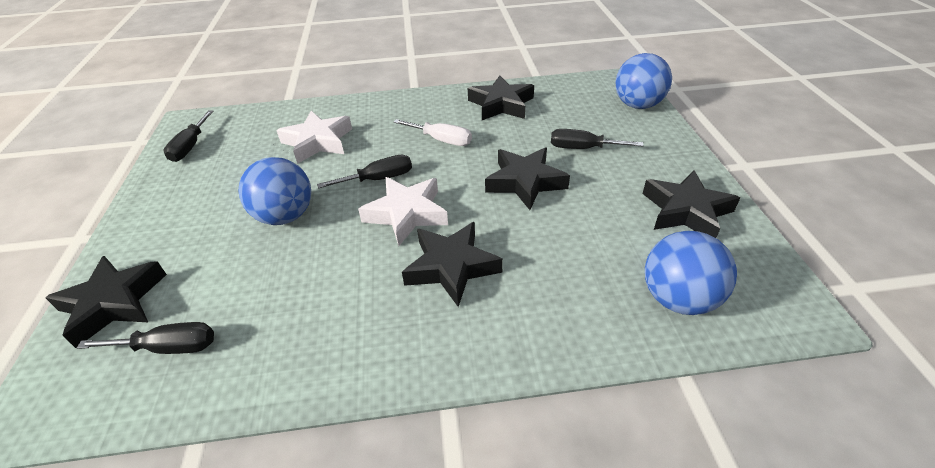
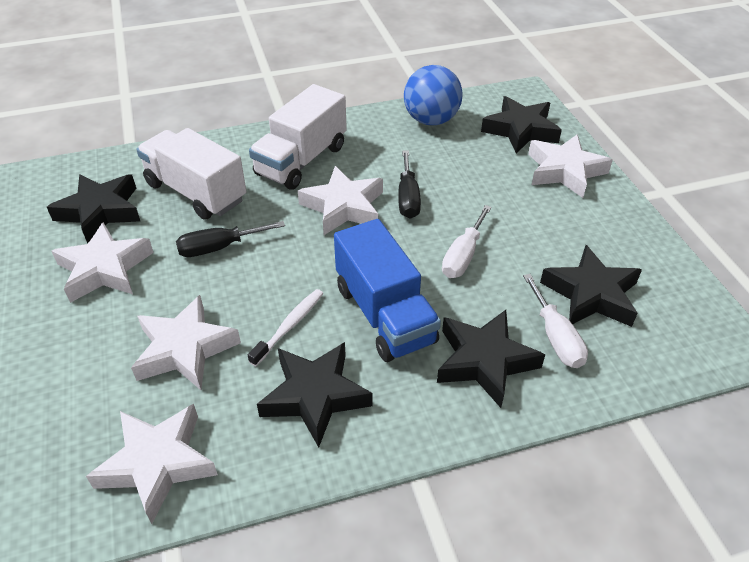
black screwdriver: 4 -> 2
blue ball: 3 -> 1
blue truck: 0 -> 1
white screwdriver: 1 -> 2
white star: 2 -> 5
white toothbrush: 0 -> 1
white truck: 0 -> 2

